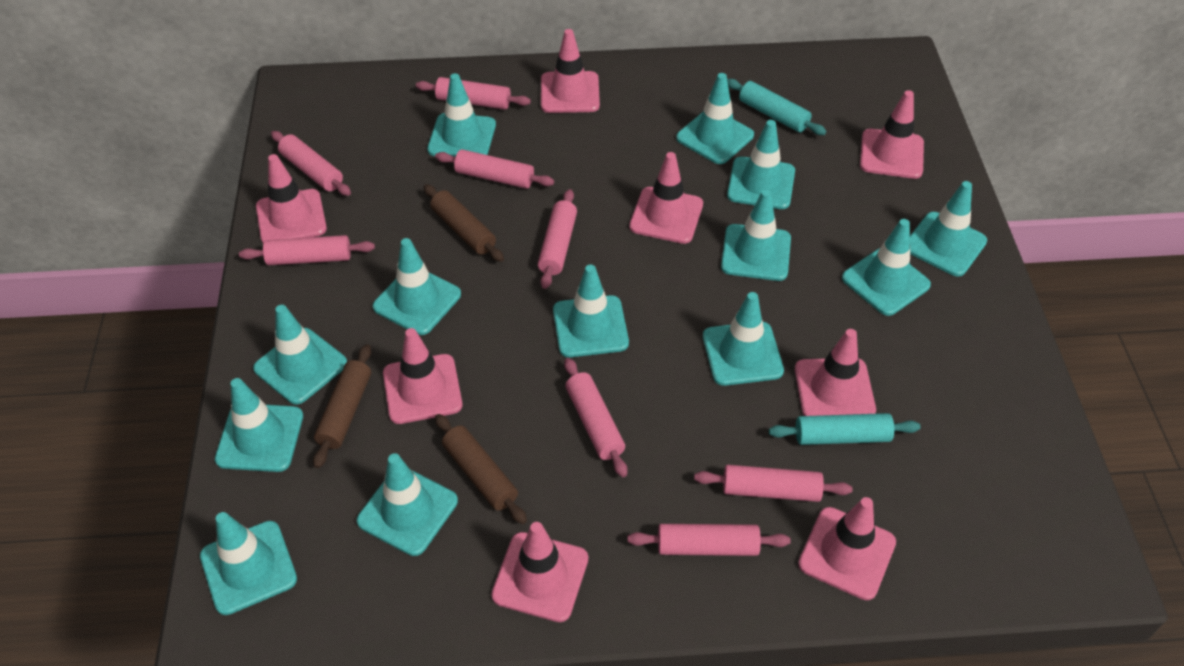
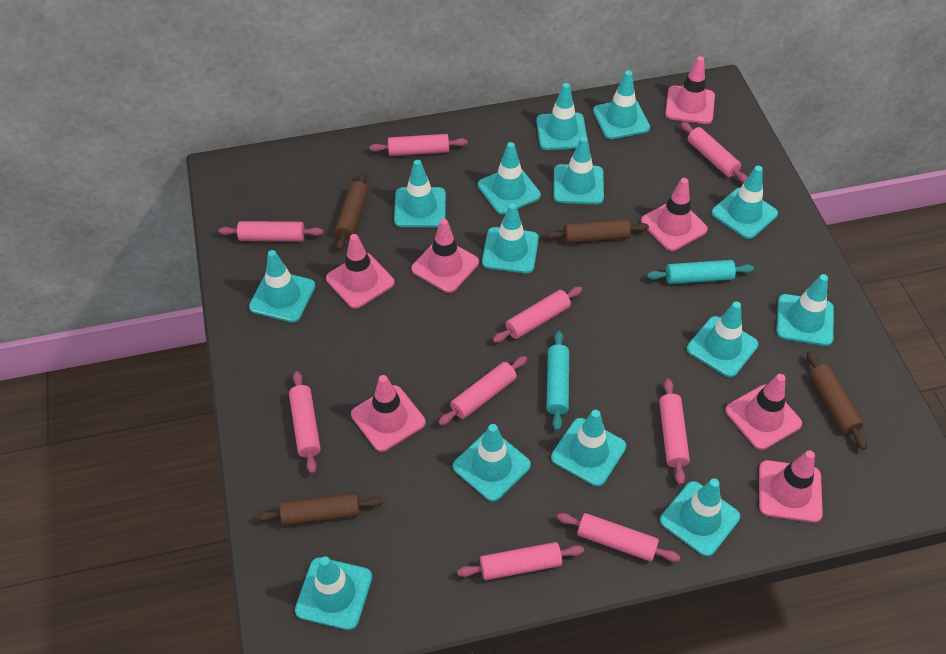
brown rolling pin: 3 -> 4
pink rolling pin: 8 -> 9
pink traffic cone: 8 -> 7
turquoise traffic cone: 13 -> 14

